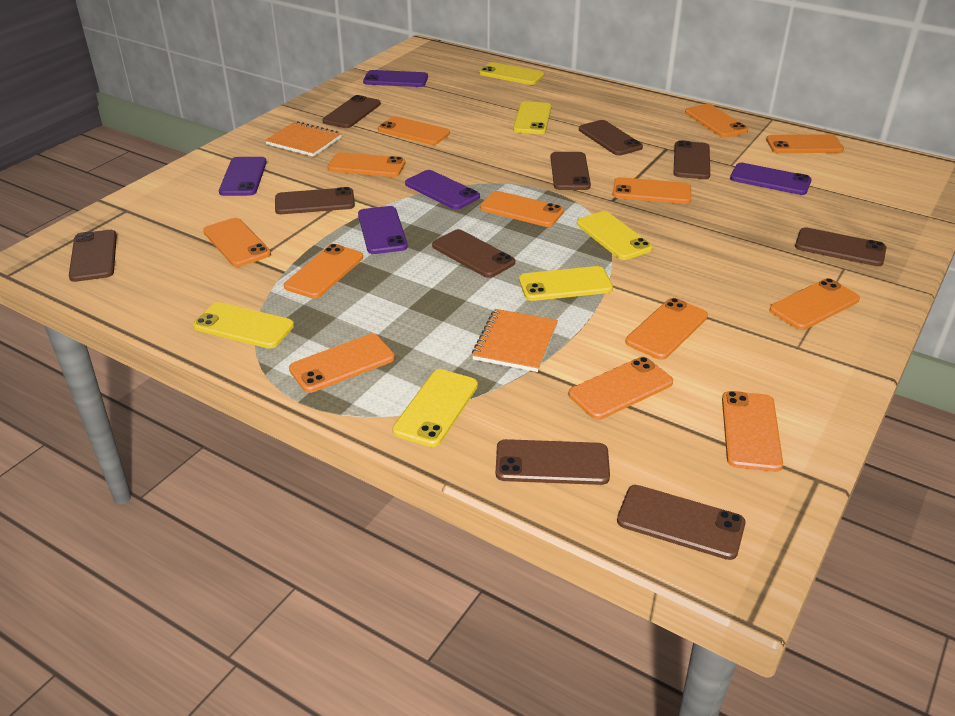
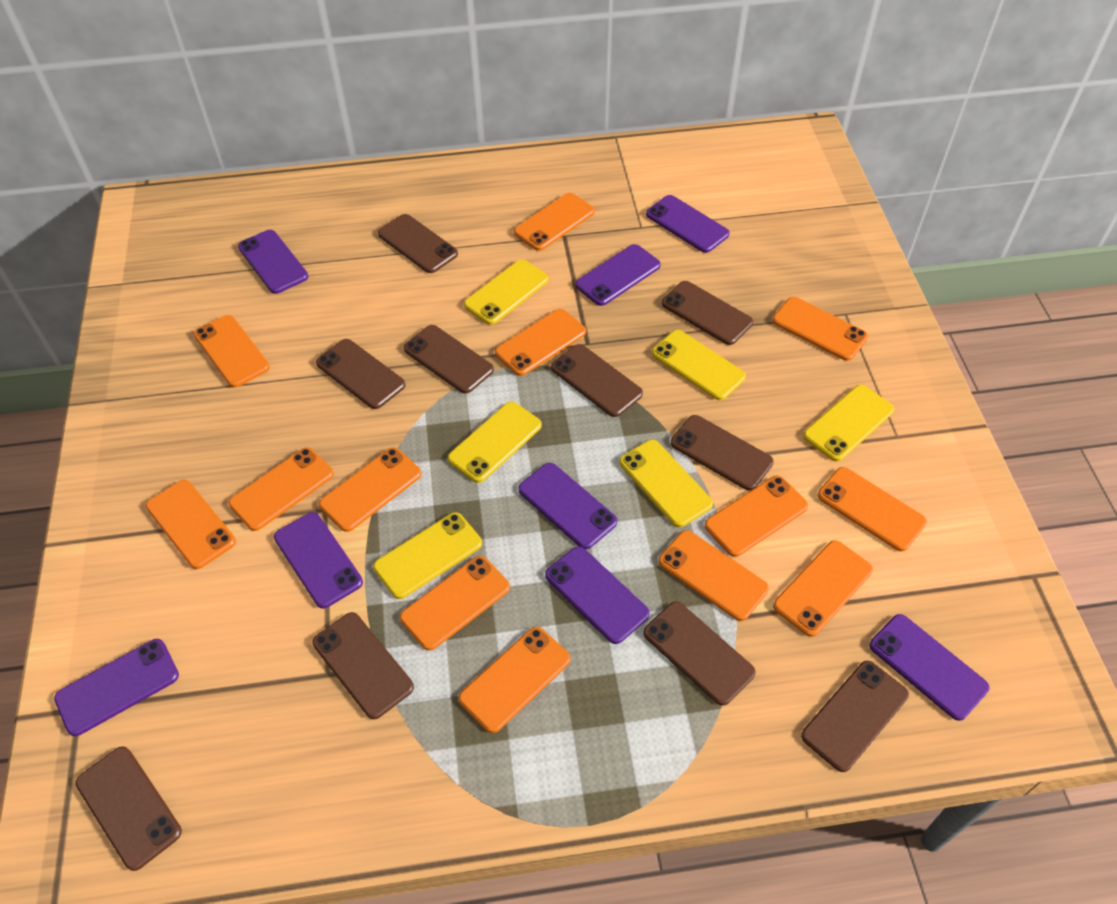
orange notebook: 2 -> 0
purple phone: 5 -> 8

